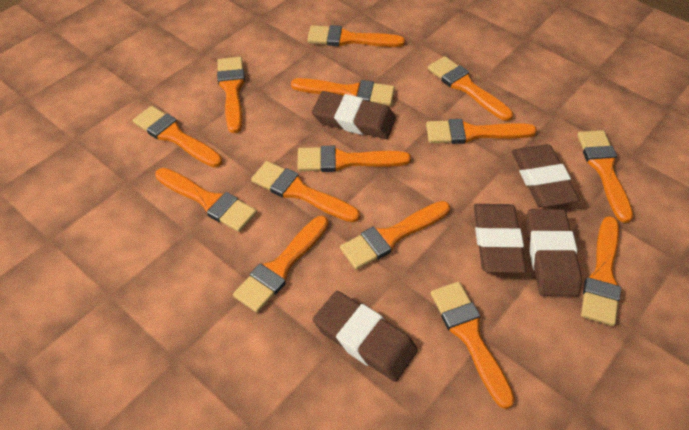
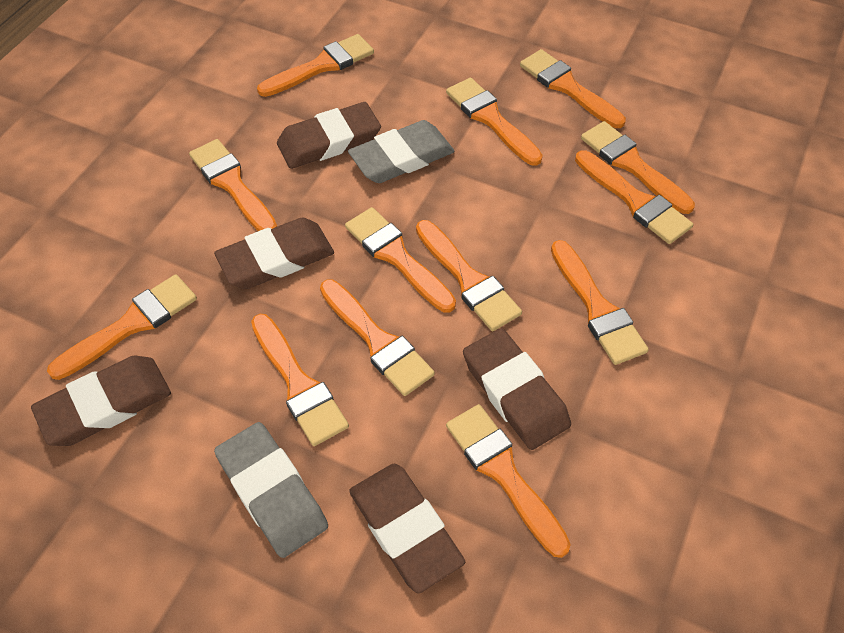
grey eraser: 0 -> 2
orange brush: 14 -> 13

